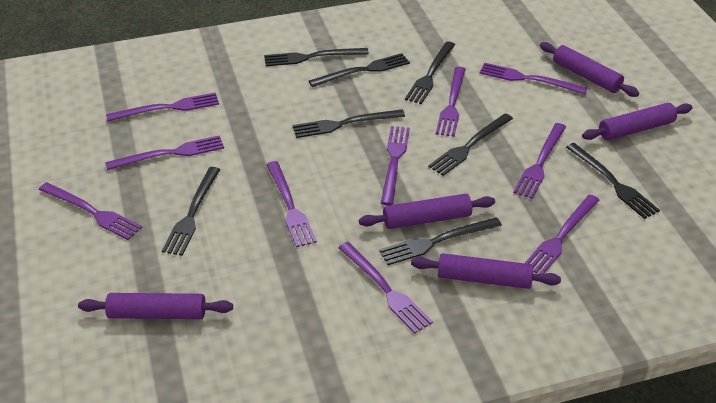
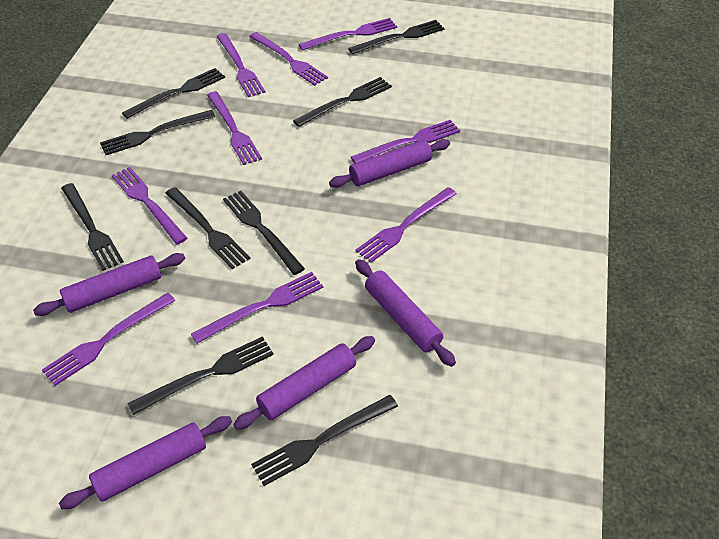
black fork: 8 -> 9
purple fork: 10 -> 9

